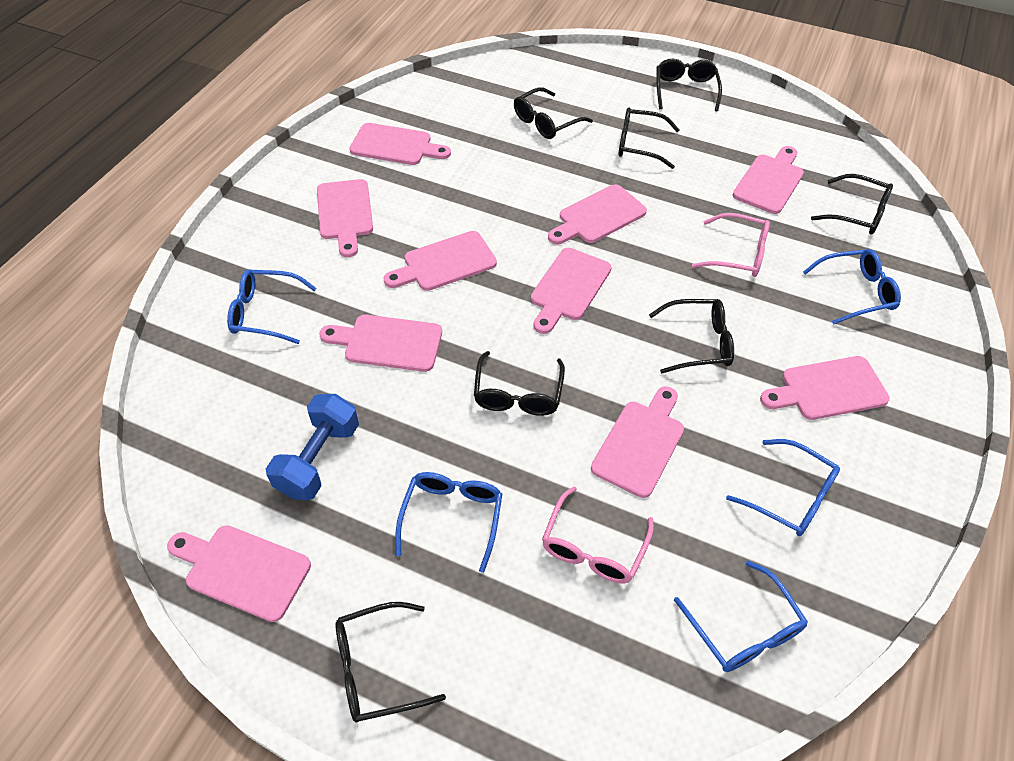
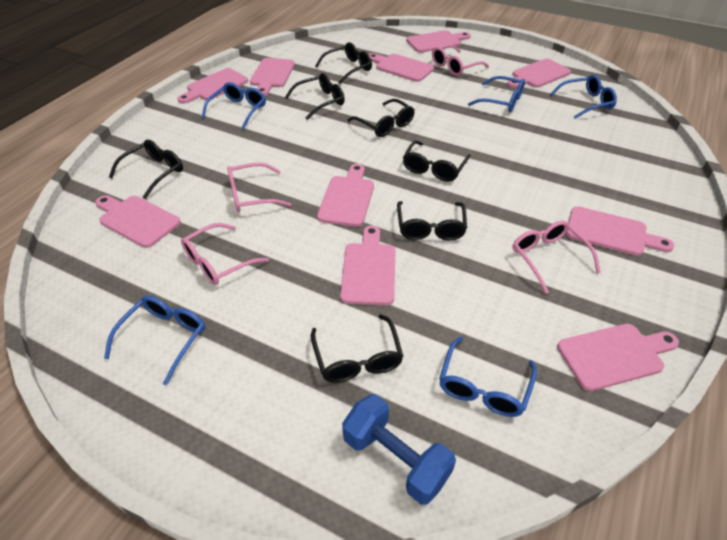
pink glasses: 2 -> 4

